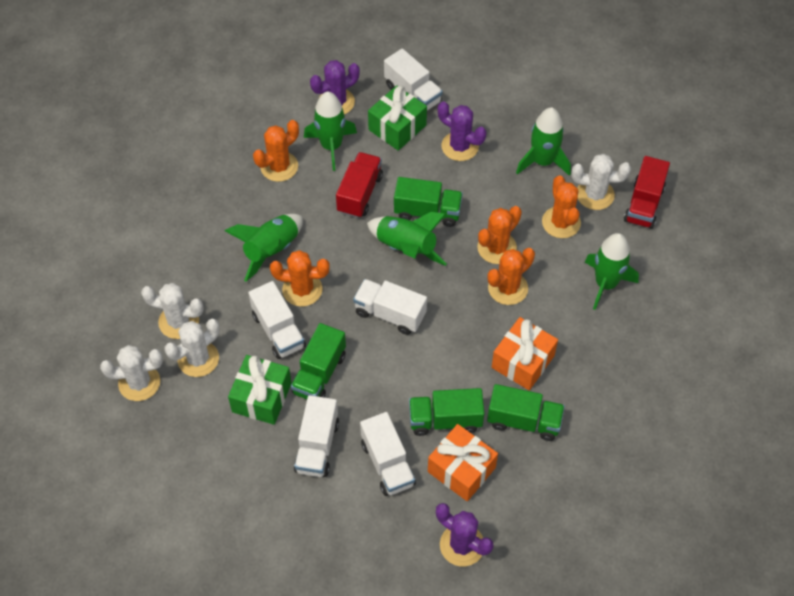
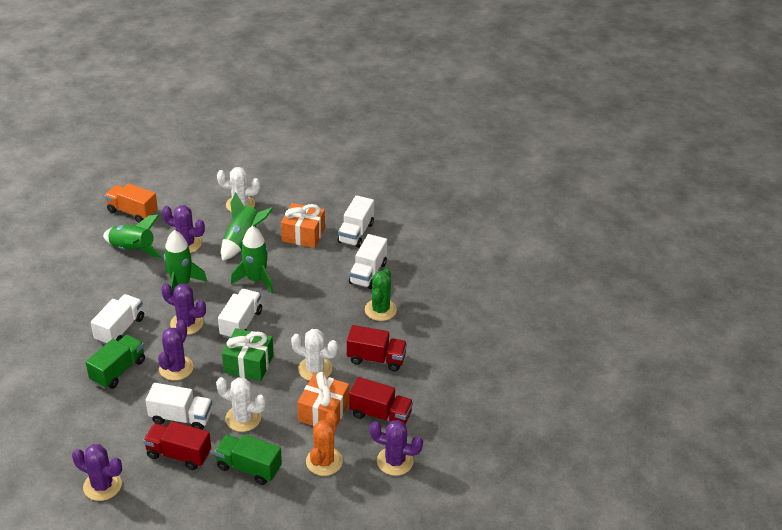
green cactus: 0 -> 1
green gift: 2 -> 1
green rocket: 5 -> 4
green truck: 4 -> 2
orange cactus: 5 -> 1
orange truck: 0 -> 1
purple cactus: 3 -> 5
red truck: 2 -> 3
white cactus: 4 -> 3

